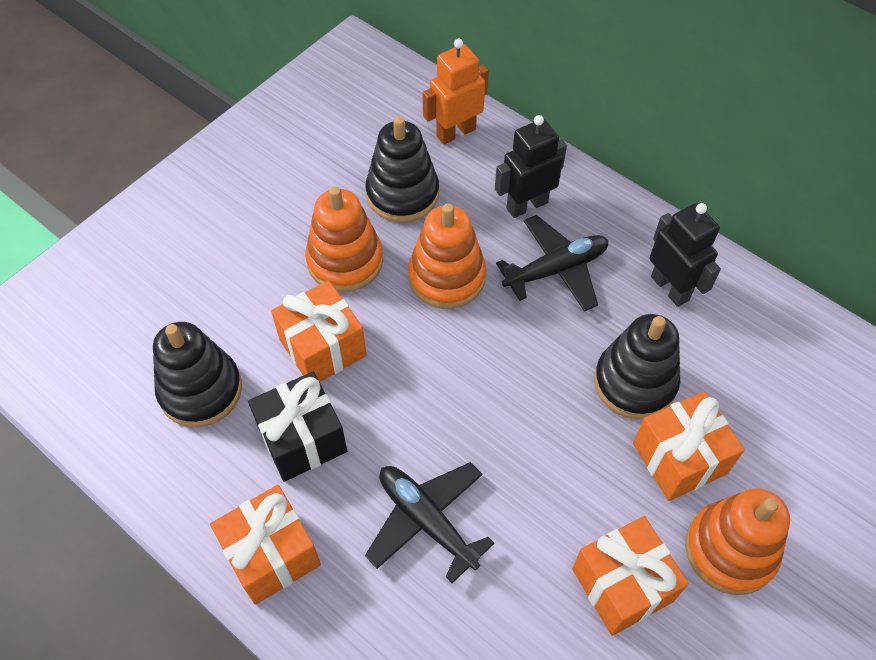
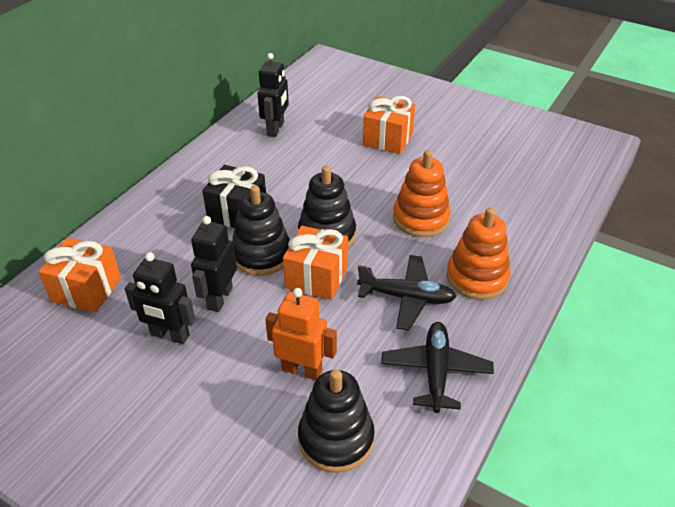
black robot: 2 -> 3
orange gift: 4 -> 3
orange stacking toy: 3 -> 2

